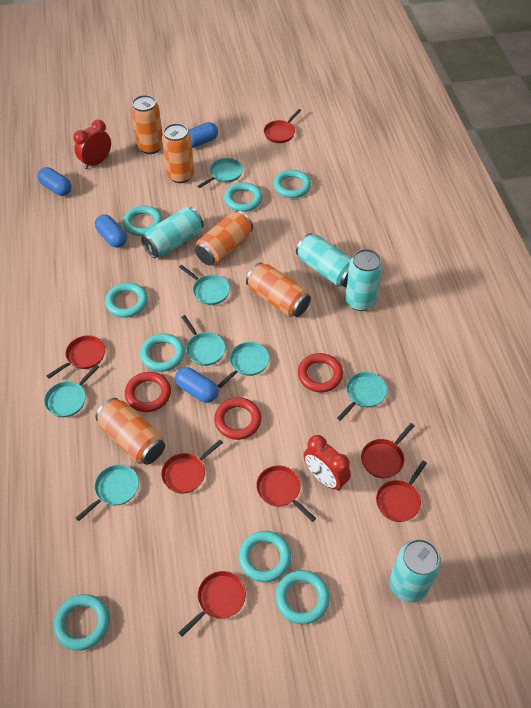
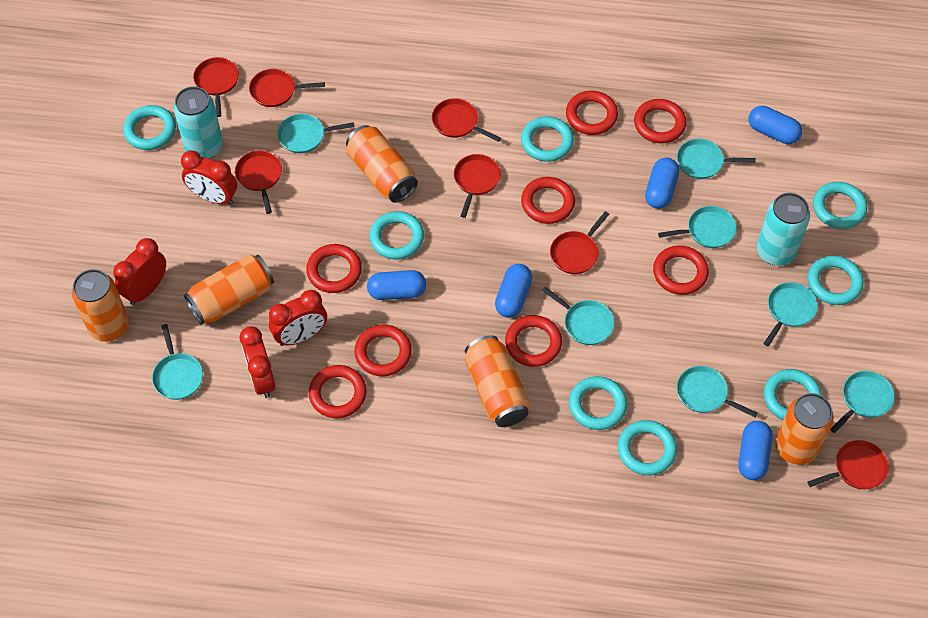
blue capsule: 4 -> 5
red clock: 2 -> 4
red ring: 3 -> 8
turquoise can: 4 -> 2
turquoise pan: 7 -> 8

